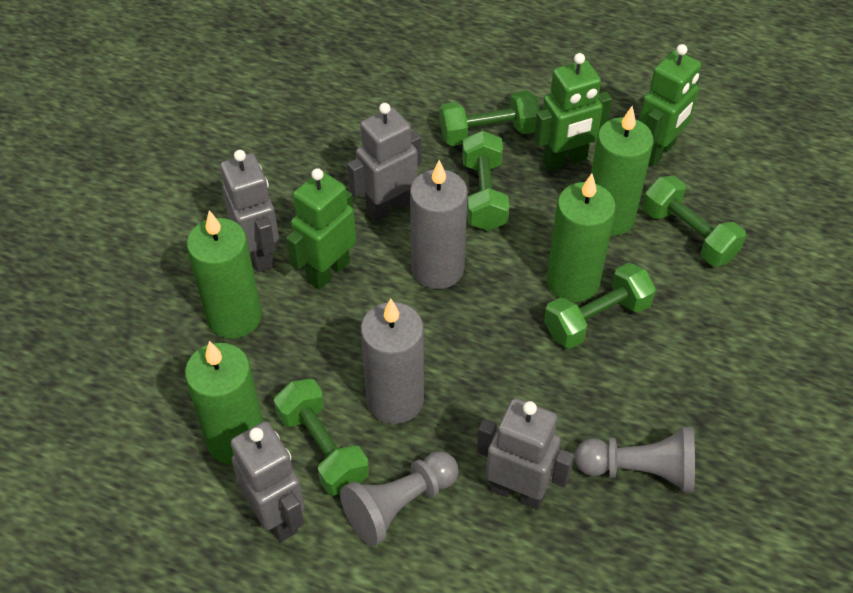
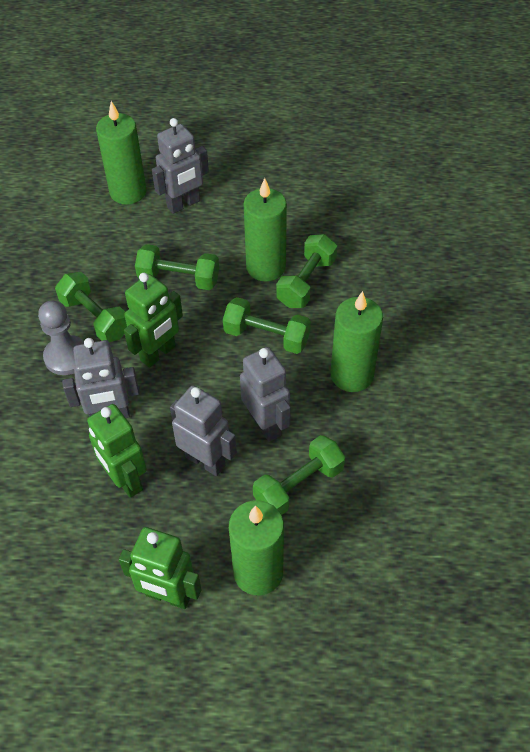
grey candle: 2 -> 0
grey pawn: 2 -> 1

